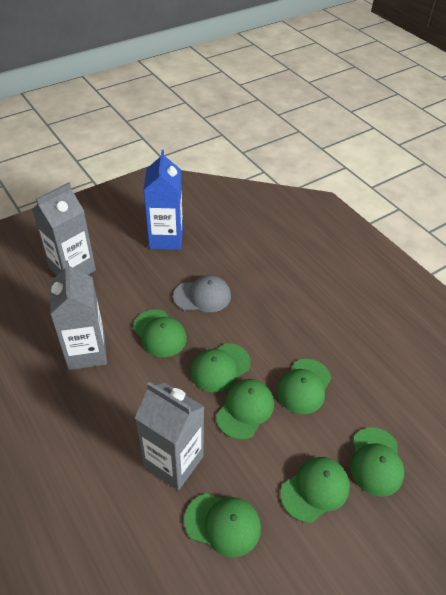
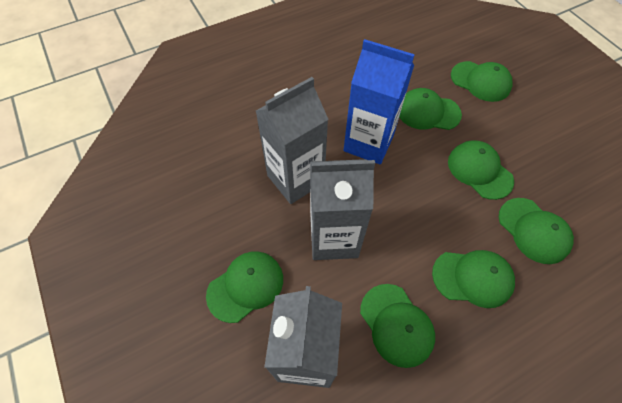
grey cap: 1 -> 0

